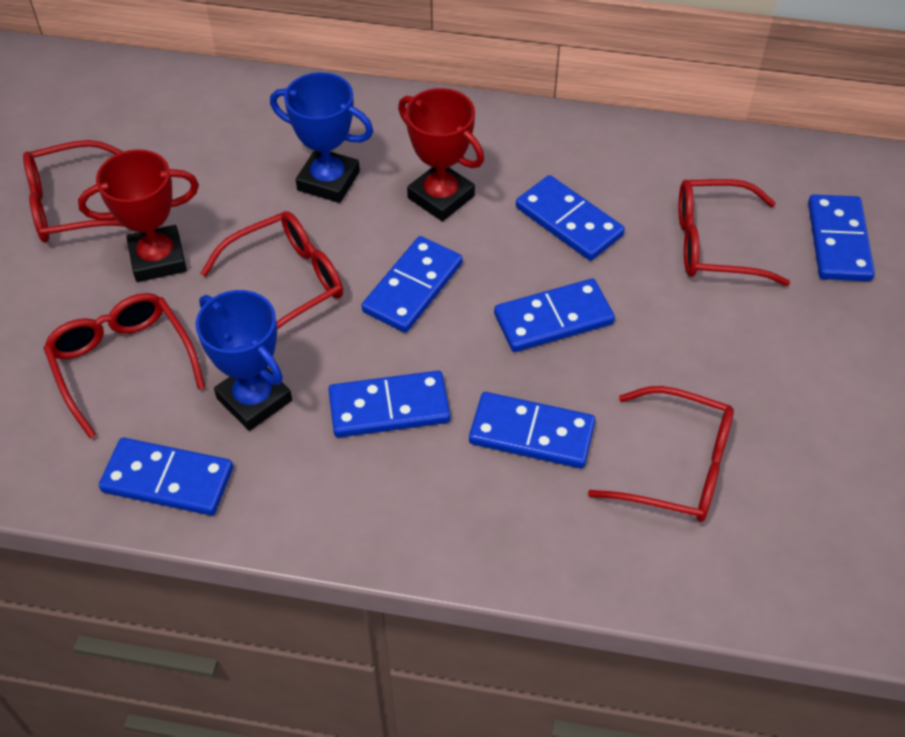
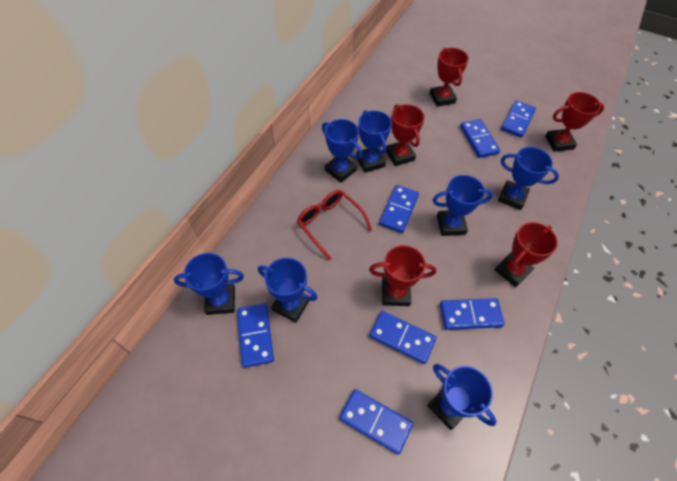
blue trophy: 2 -> 7
red glasses: 5 -> 1
red trophy: 2 -> 5

